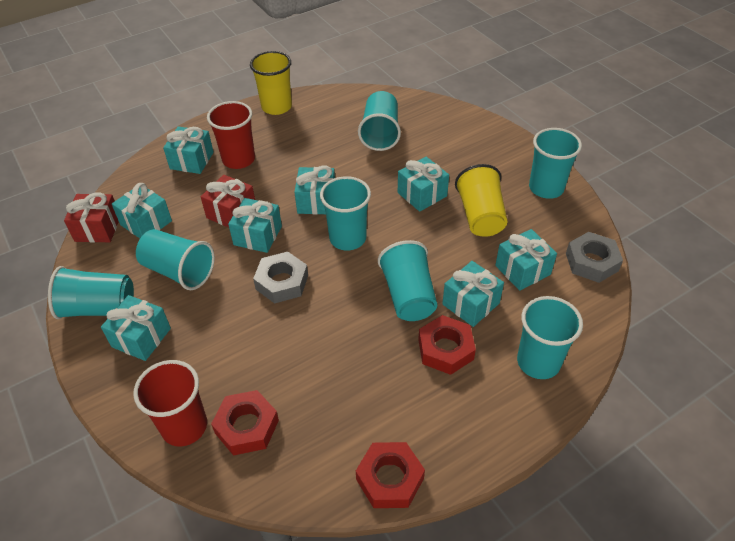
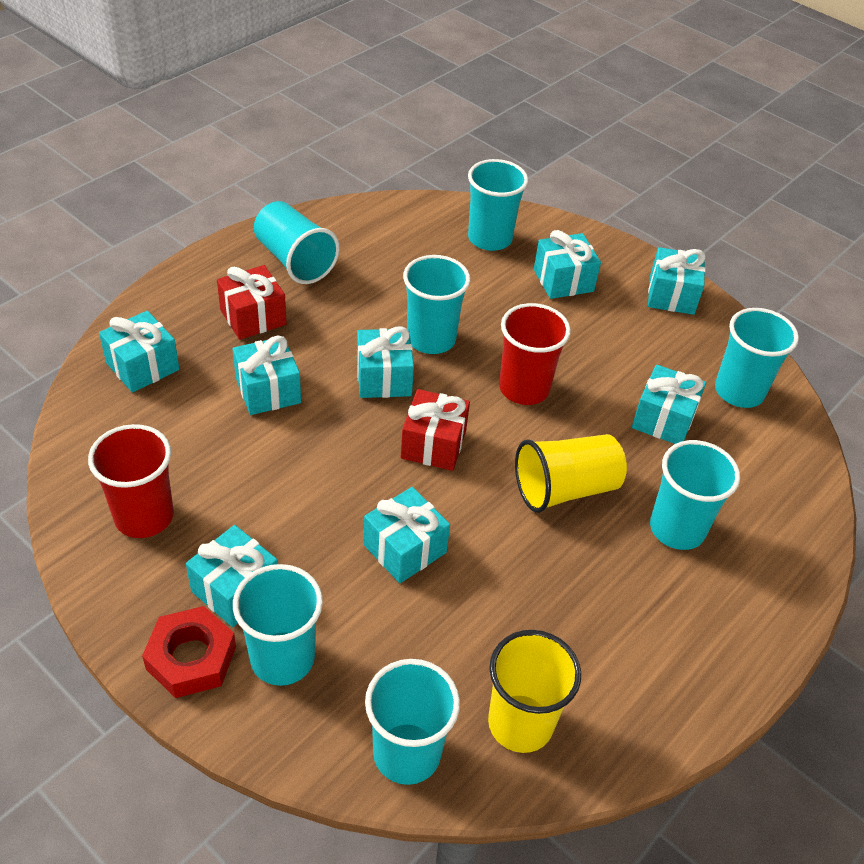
grey nut: 2 -> 0
red nut: 3 -> 1

